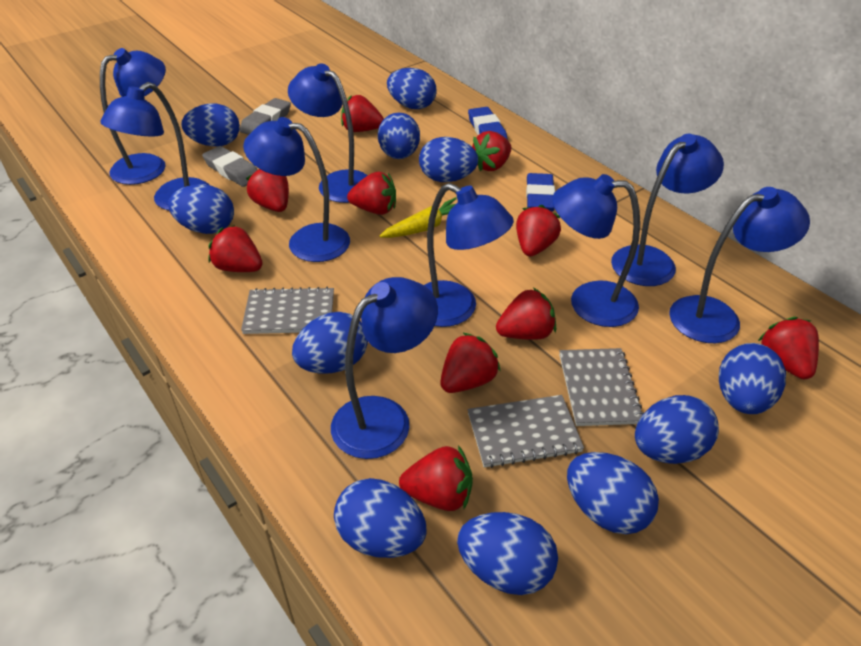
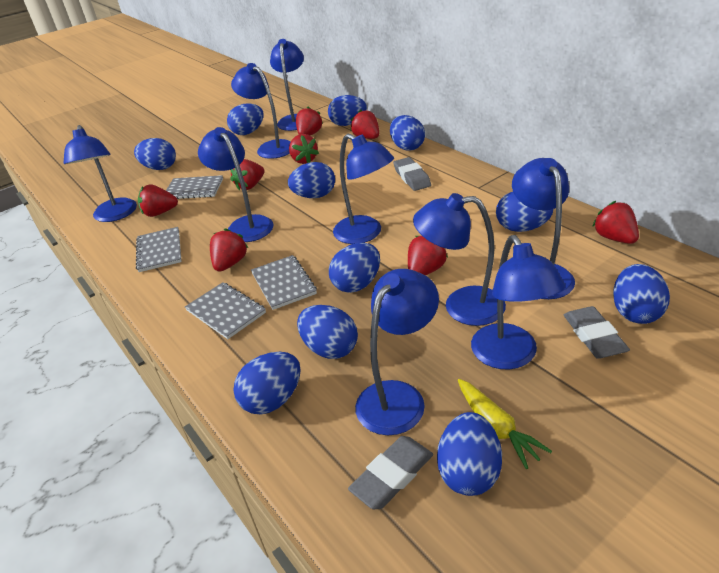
blue eraser: 2 -> 0
grey eraser: 2 -> 3
grey notebook: 3 -> 4
red strawberry: 10 -> 8

